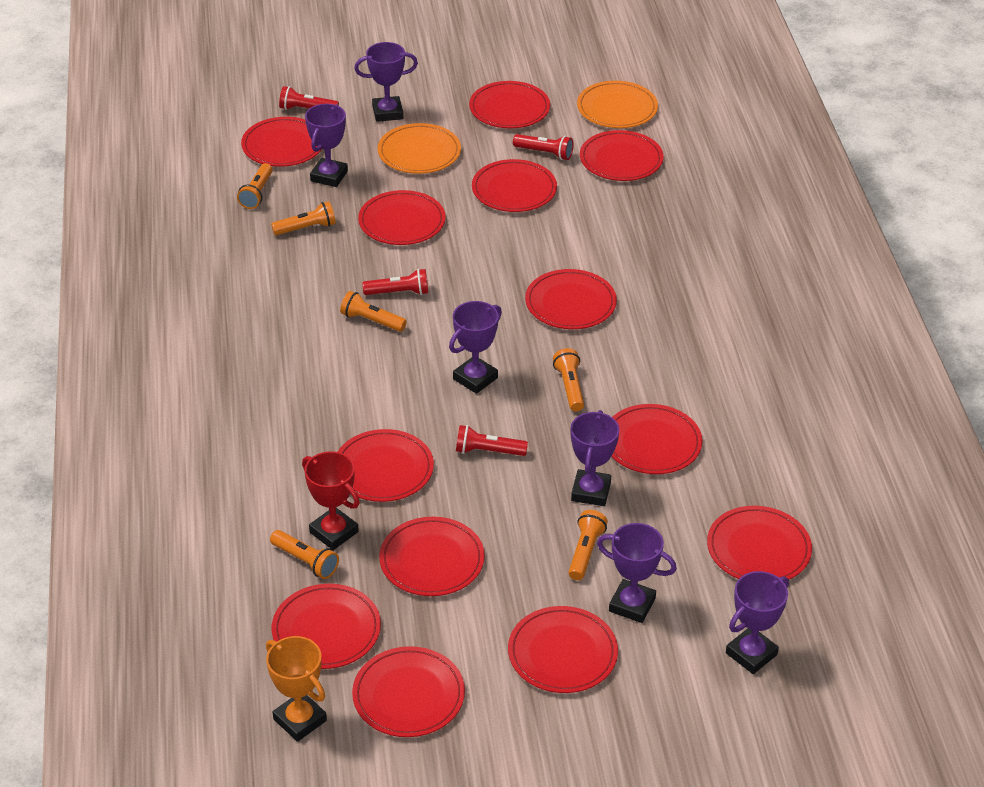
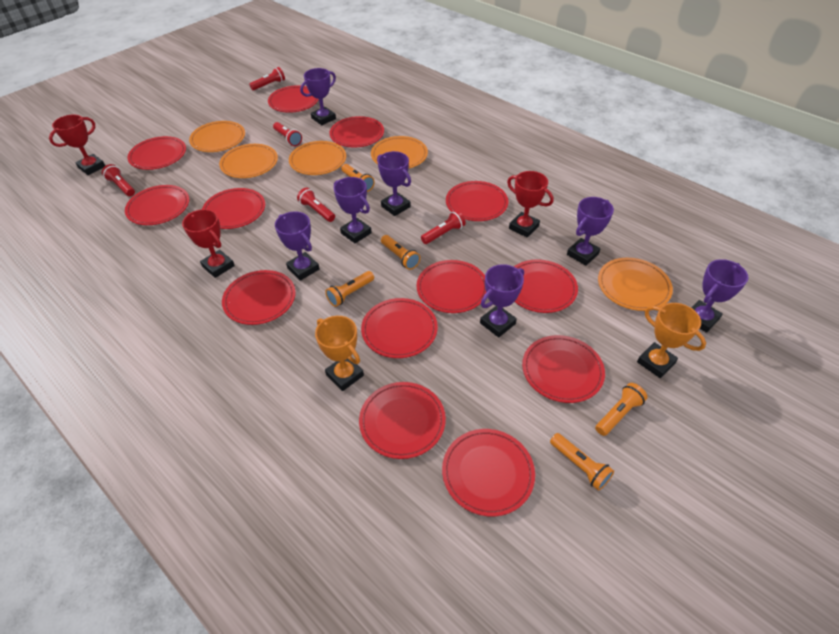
orange flashlight: 6 -> 5
orange plate: 2 -> 5
orange trophy: 1 -> 2
purple trophy: 6 -> 7
red flashlight: 4 -> 5
red trophy: 1 -> 3

